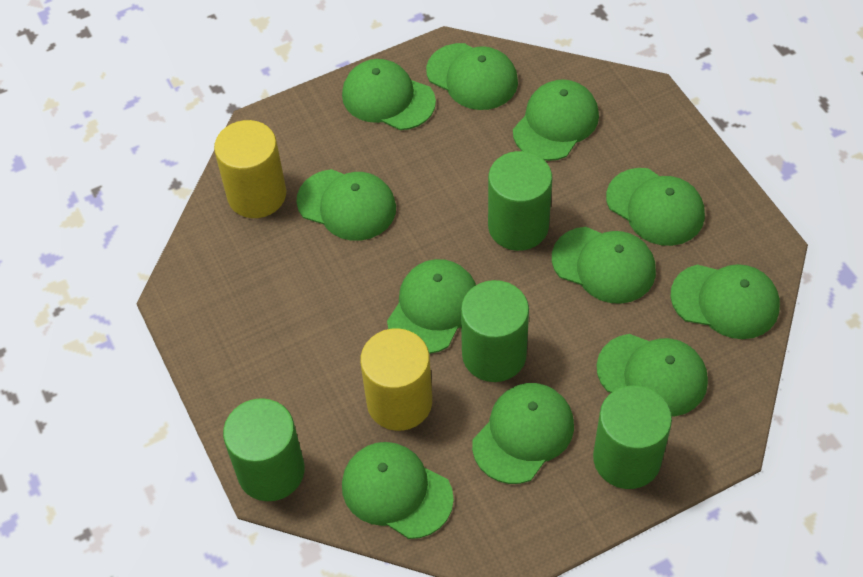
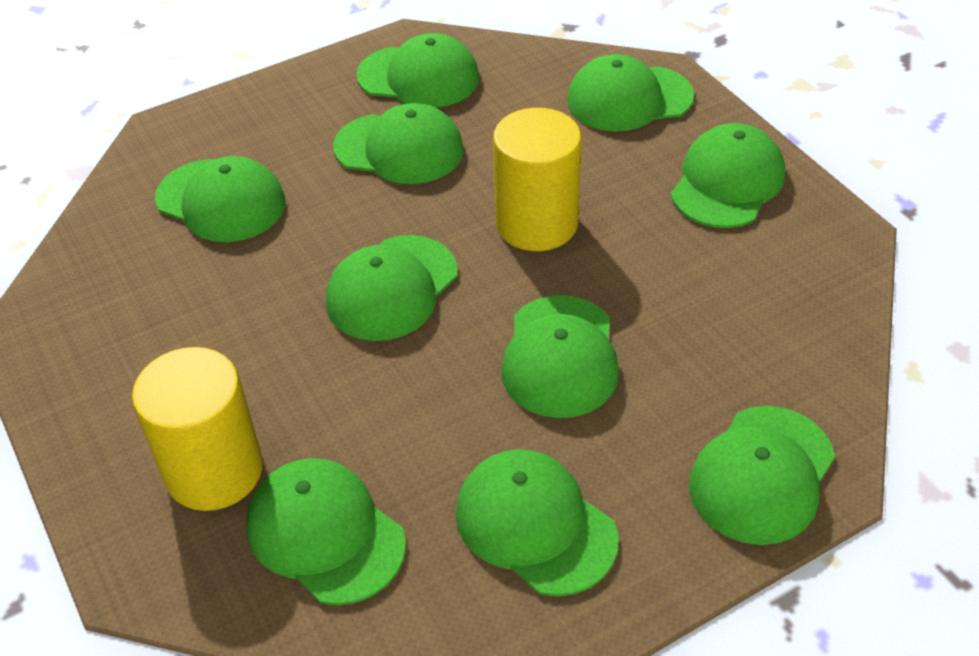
green cap: 11 -> 10
green cylinder: 4 -> 0

